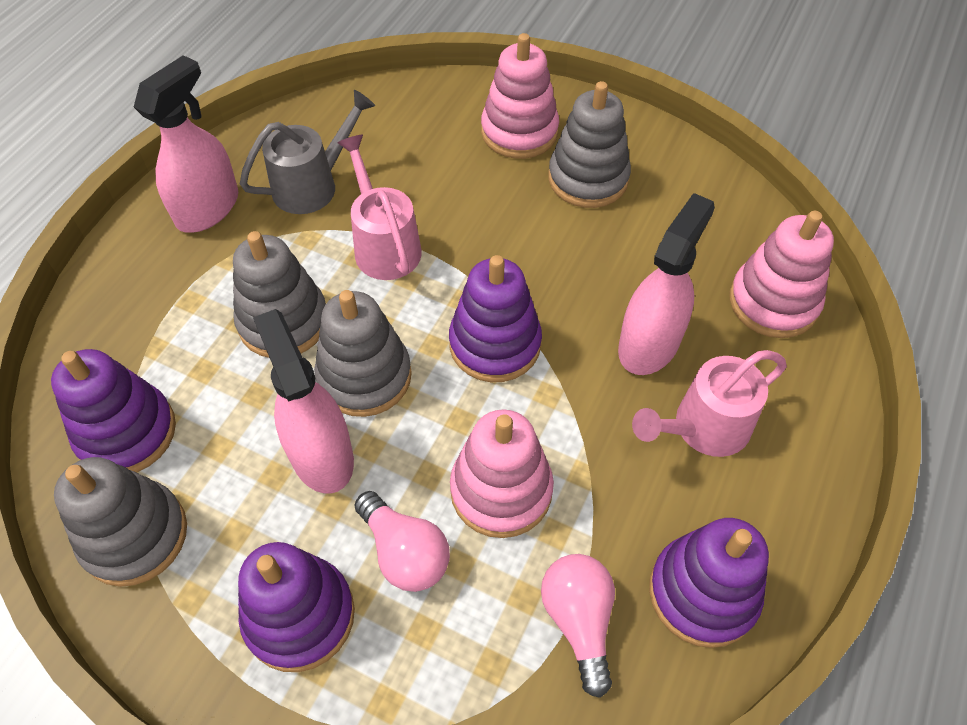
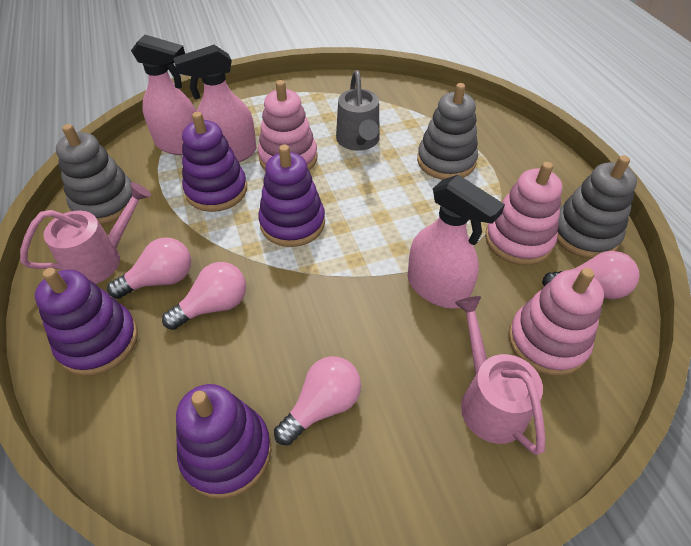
grey stacking toy: 4 -> 3
pink light bulb: 2 -> 4

